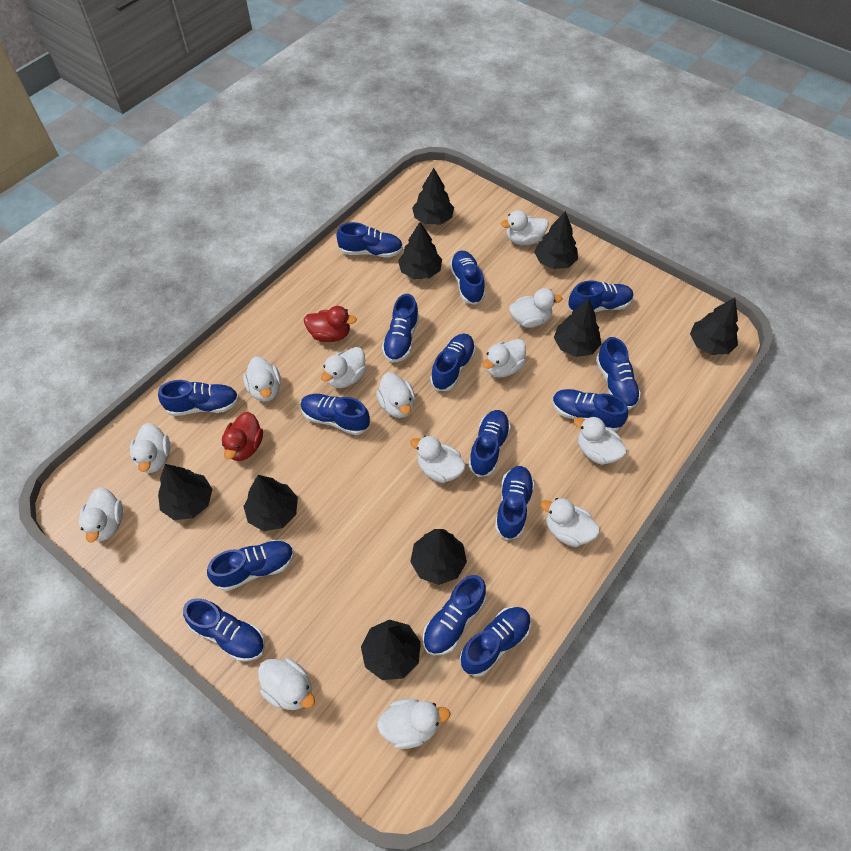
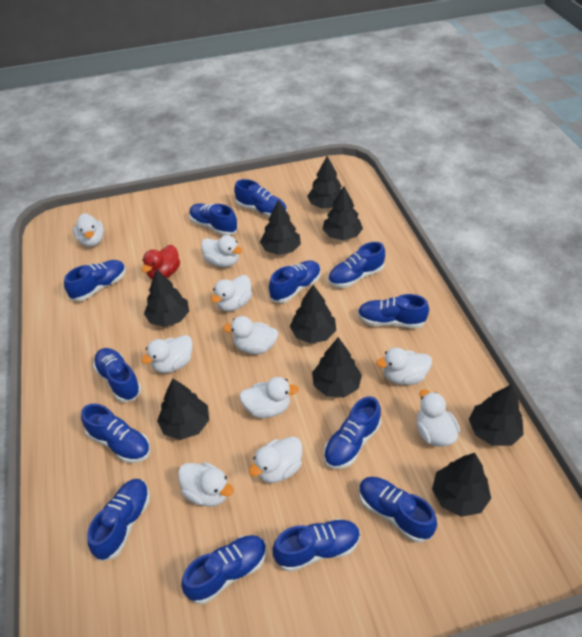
blue shoe: 15 -> 13
red duck: 2 -> 1
white duck: 13 -> 10

